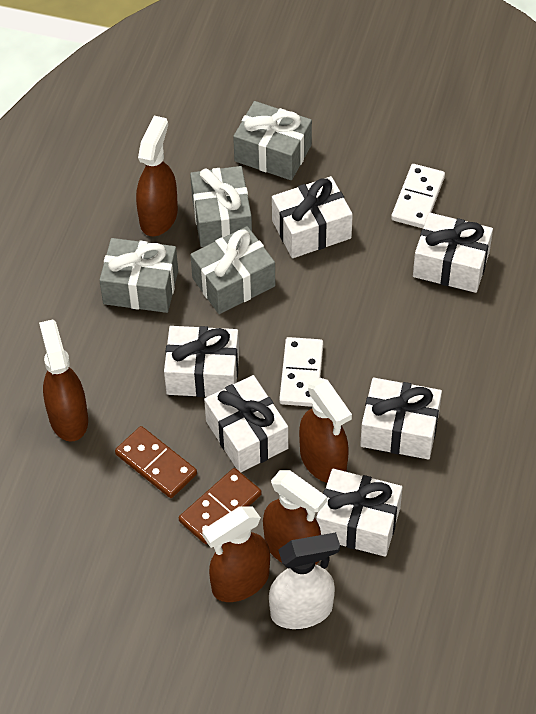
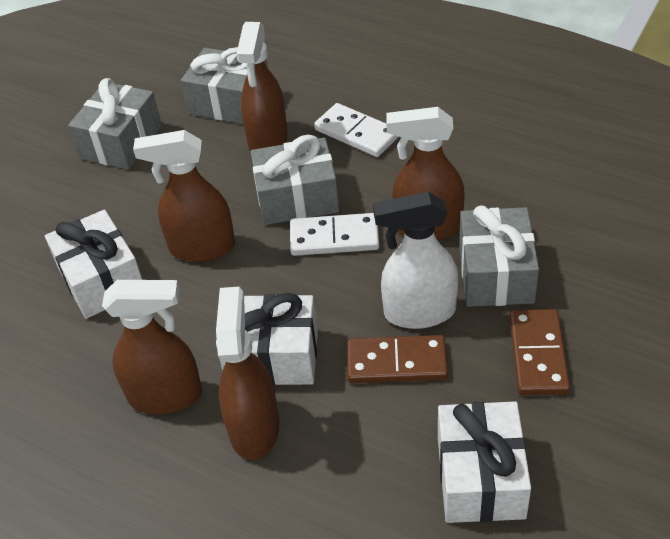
white gift: 6 -> 3

